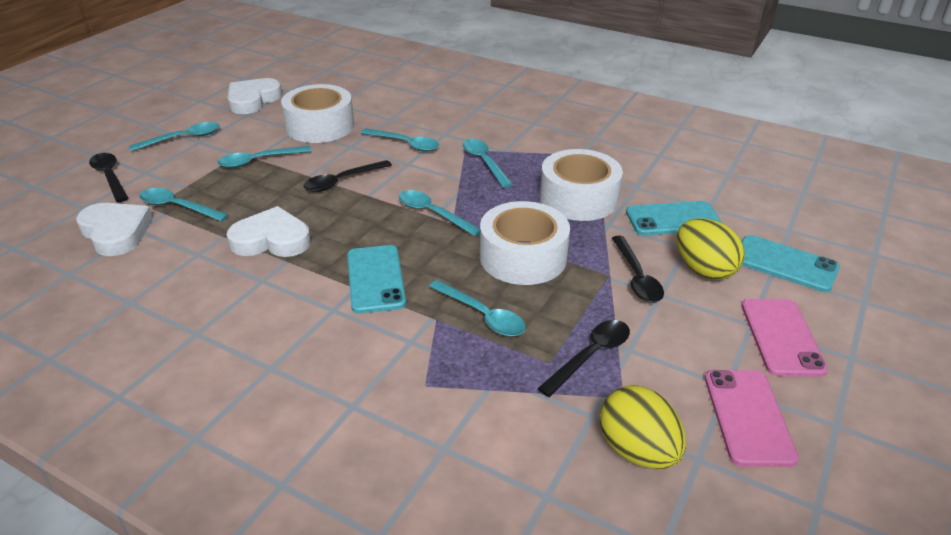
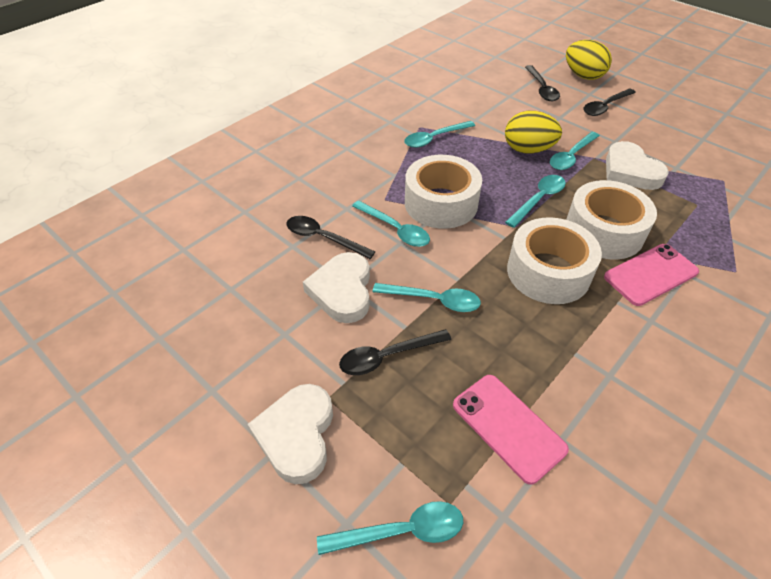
turquoise phone: 3 -> 0
turquoise spoon: 7 -> 6

